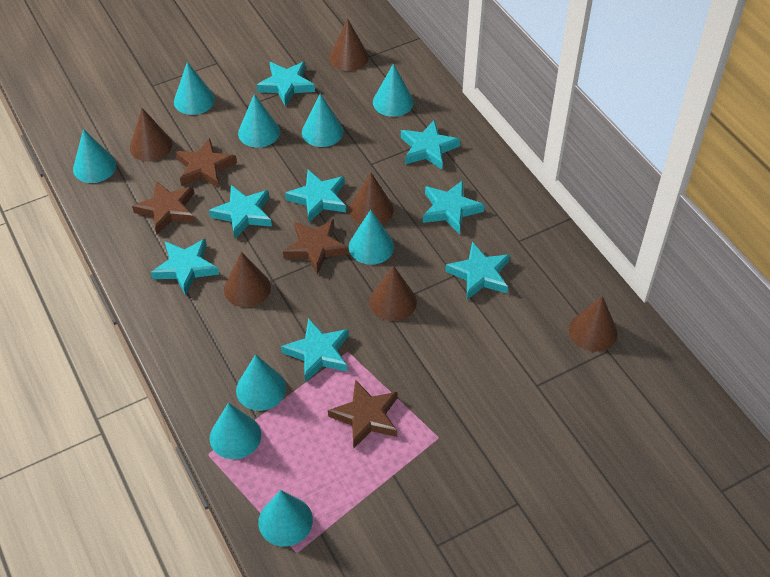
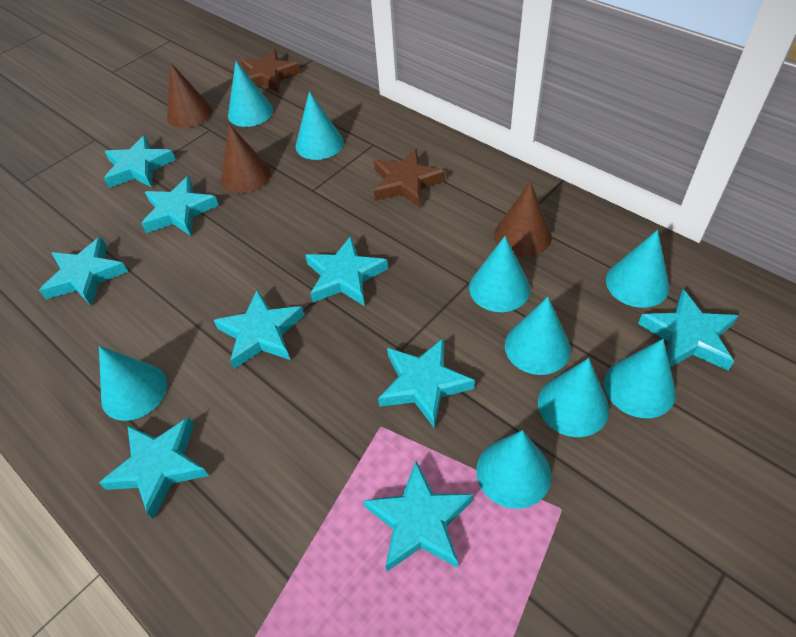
brown cone: 6 -> 3
brown star: 4 -> 2
turquoise star: 8 -> 9

